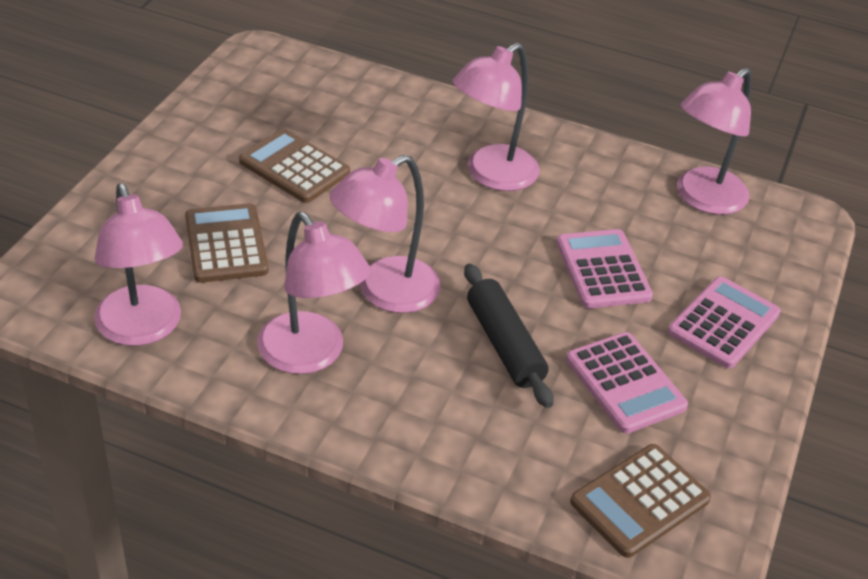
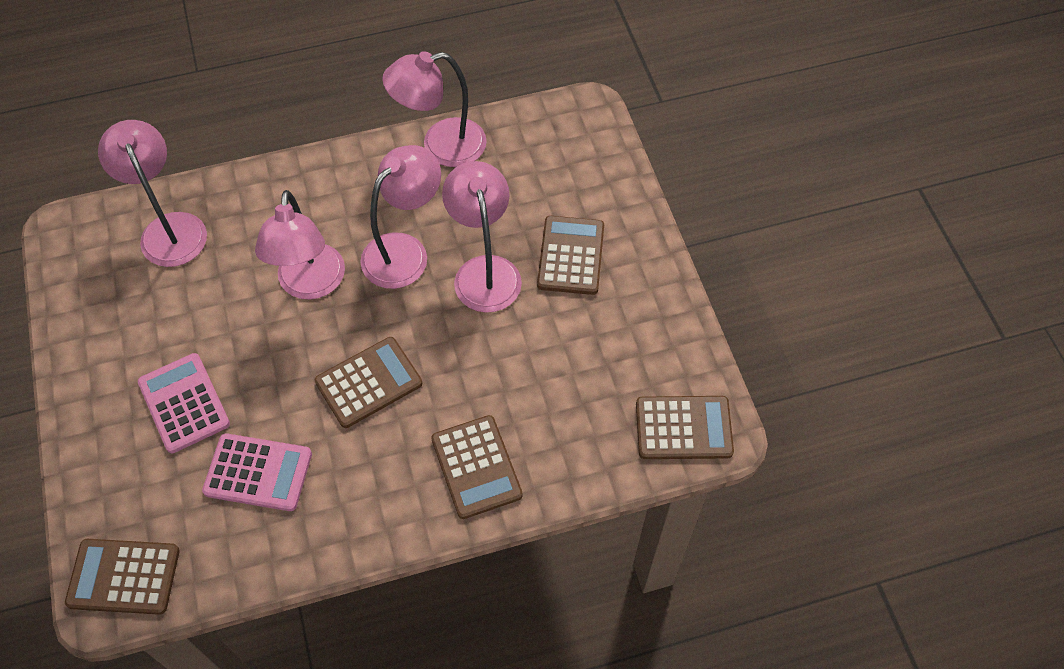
black rolling pin: 1 -> 0
brown calculator: 3 -> 5
pink calculator: 3 -> 2

